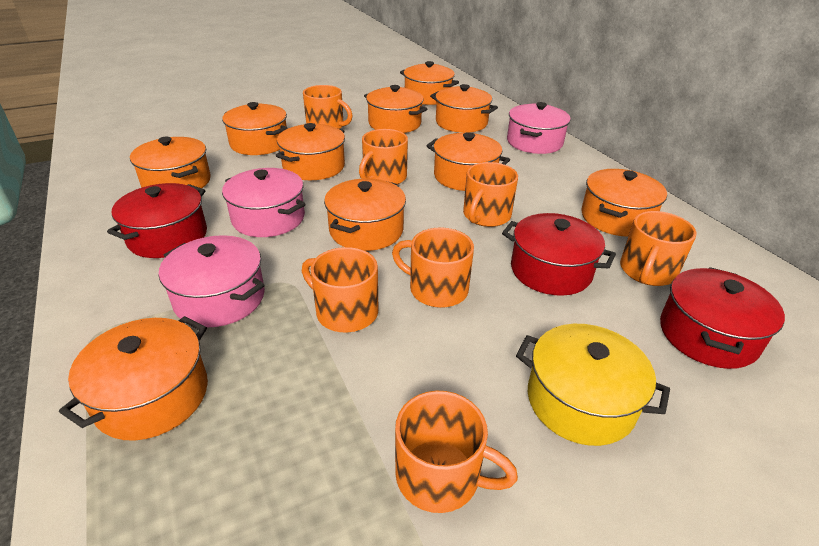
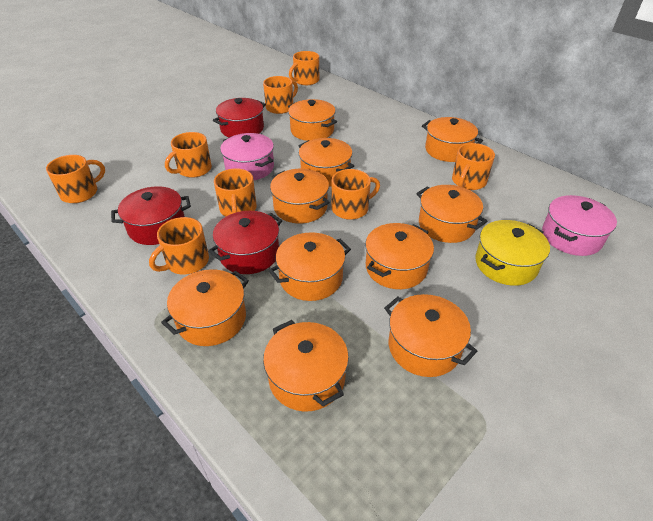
orange mug: 7 -> 8
pink pot: 3 -> 2

